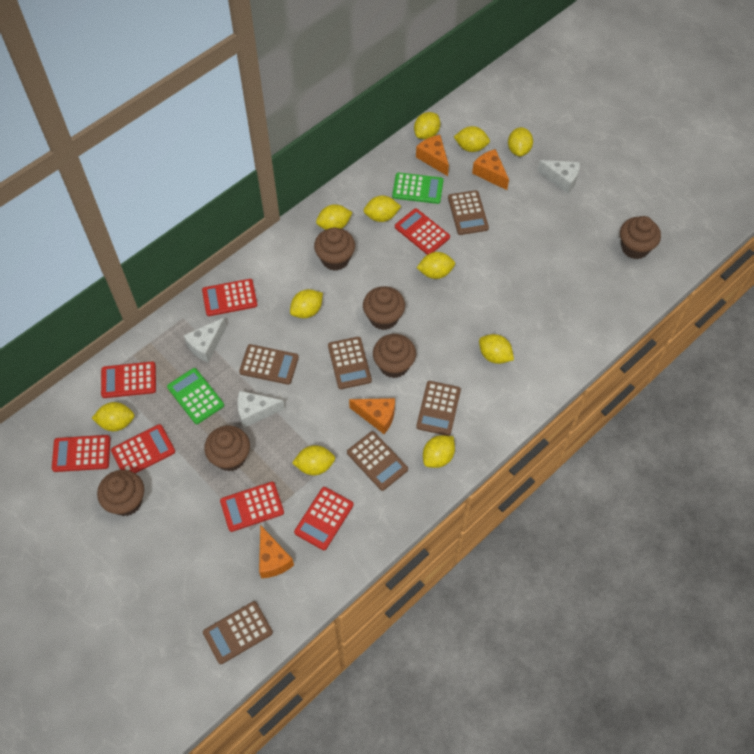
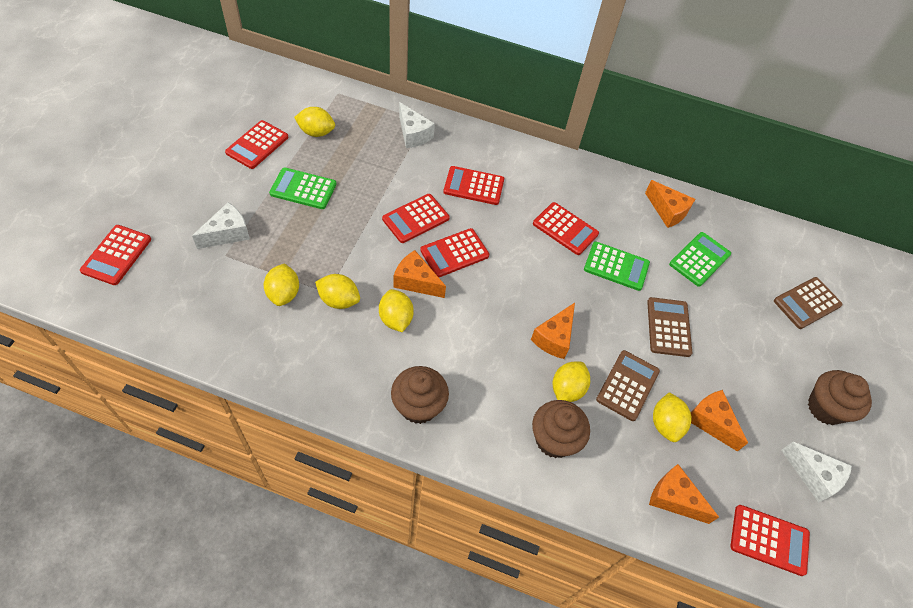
brown calculator: 6 -> 3
brown cupcake: 6 -> 3
green calculator: 2 -> 3
orange cheese: 4 -> 5
yellow lemon: 11 -> 6

